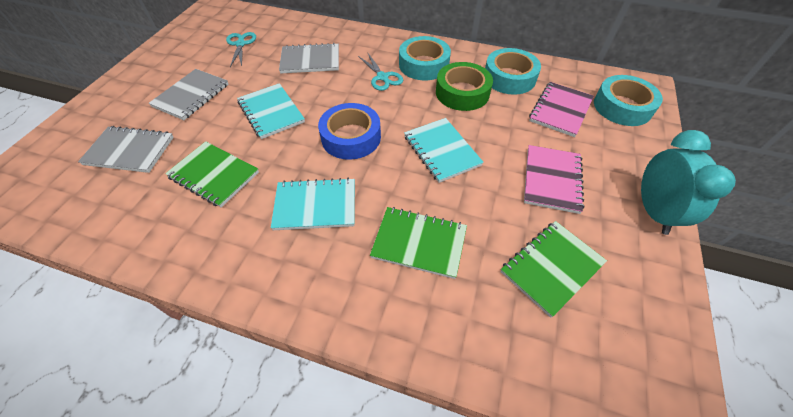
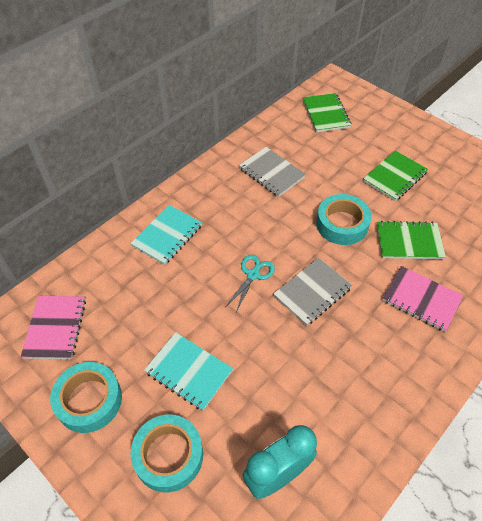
blue tape: 1 -> 0
green tape: 1 -> 0
grey notebook: 3 -> 2
turquoise notebook: 3 -> 2
turquoise scissors: 2 -> 1

